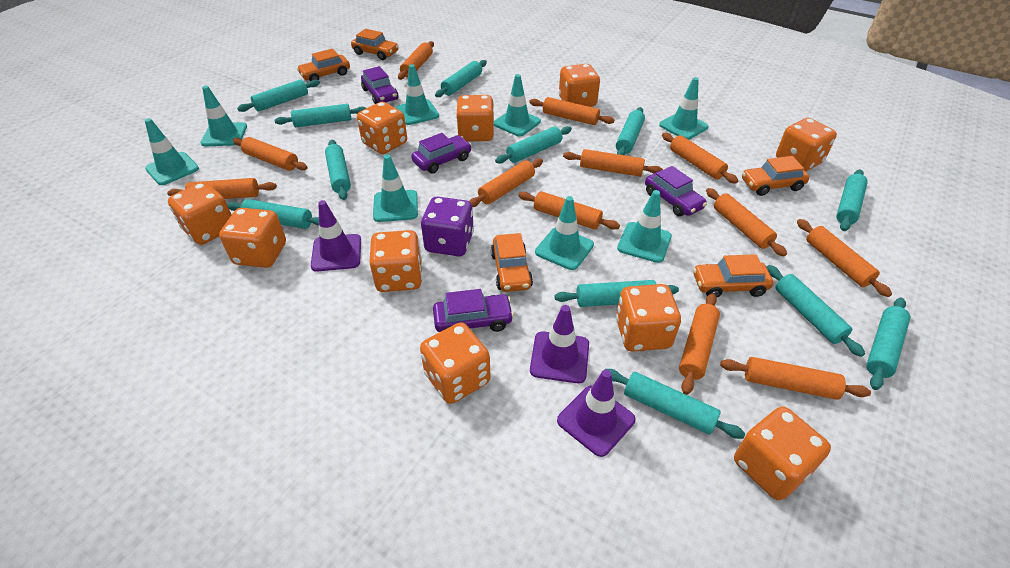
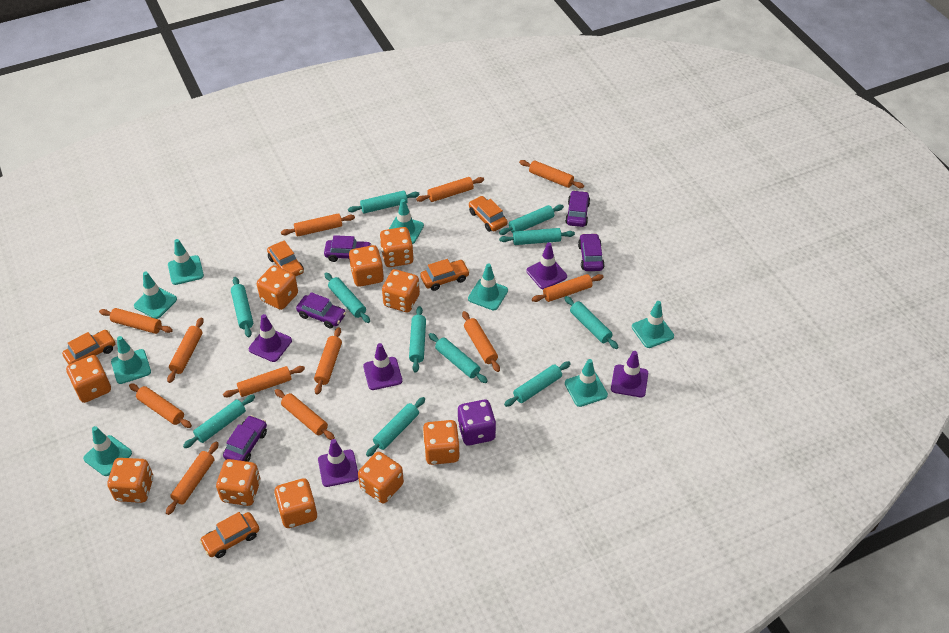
purple car: 4 -> 5
purple traffic cone: 3 -> 5
turquoise rolling pin: 12 -> 11

